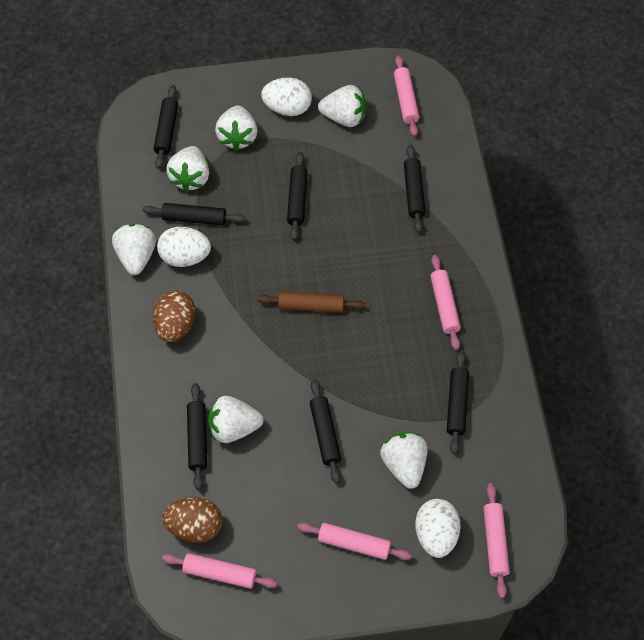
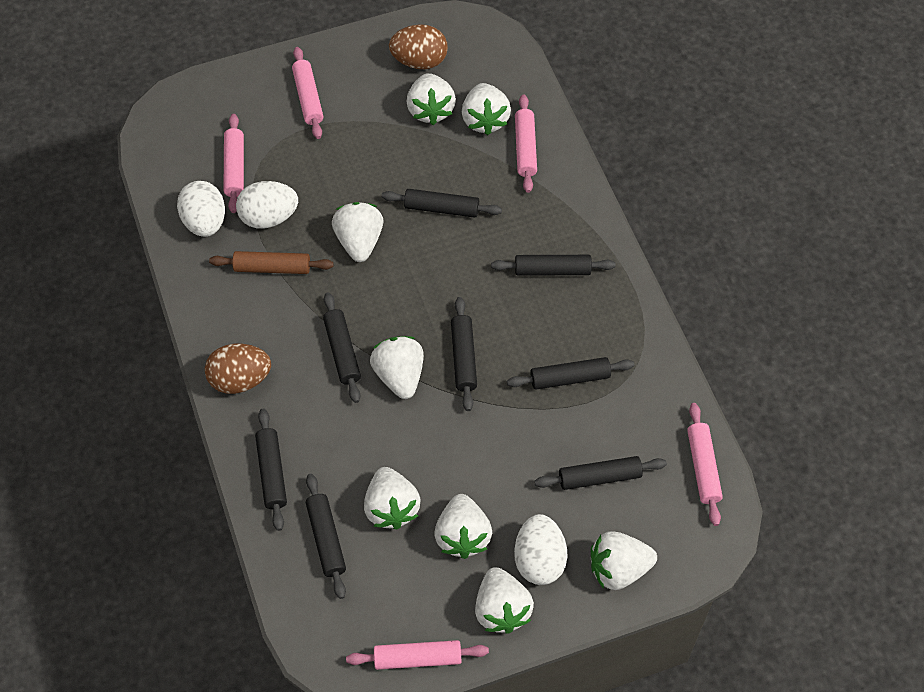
black rolling pin: 7 -> 8
white strawberry: 6 -> 8

